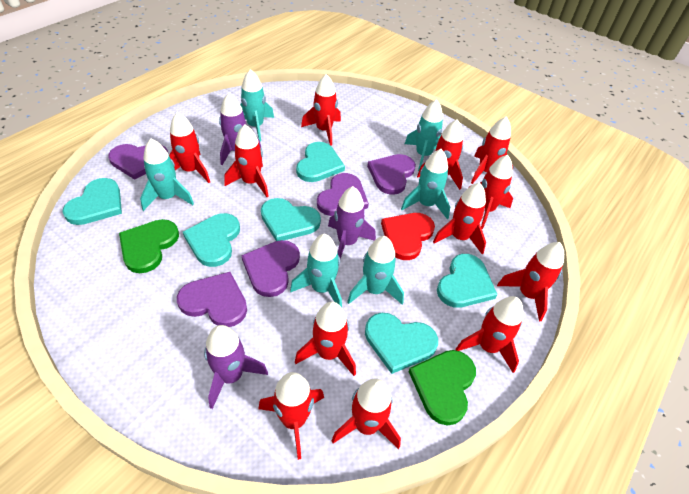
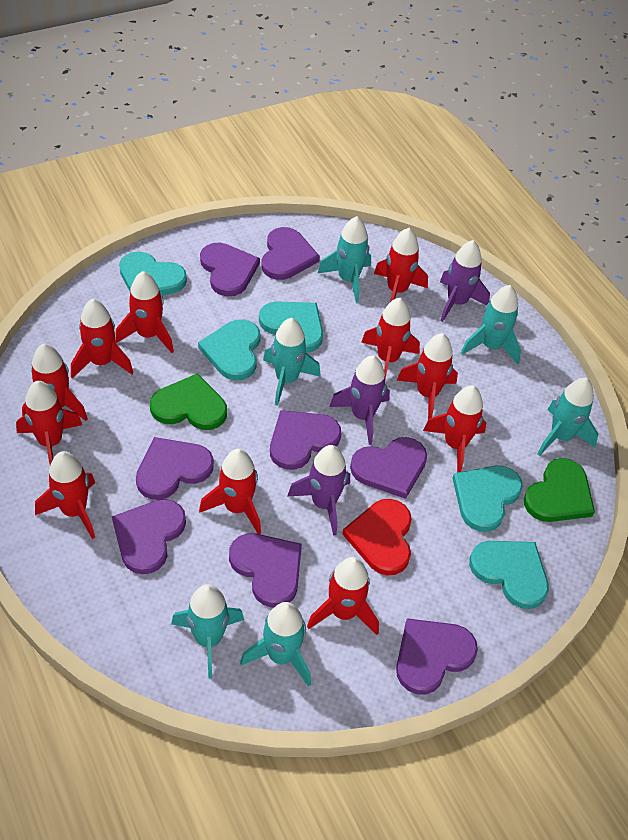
purple heart: 5 -> 8
red rocket: 12 -> 11
turquoise heart: 6 -> 5

